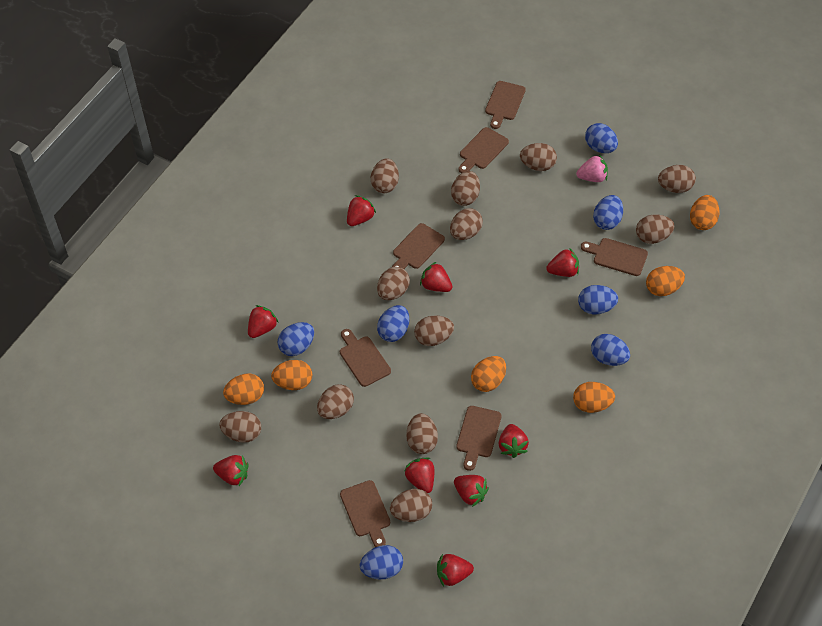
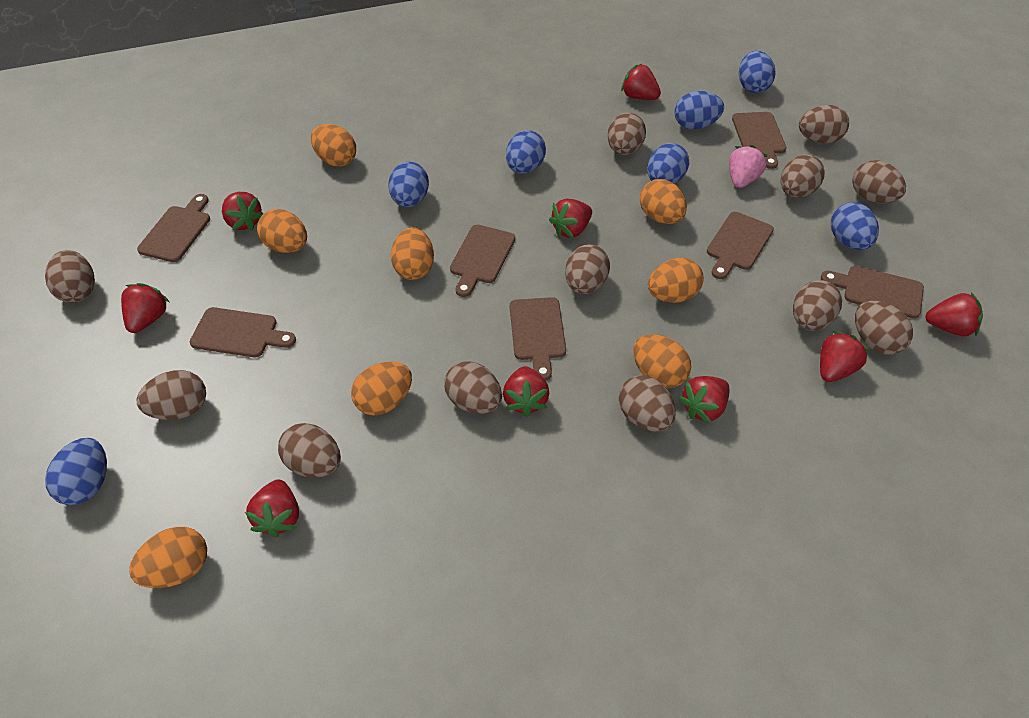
orange egg: 6 -> 8

